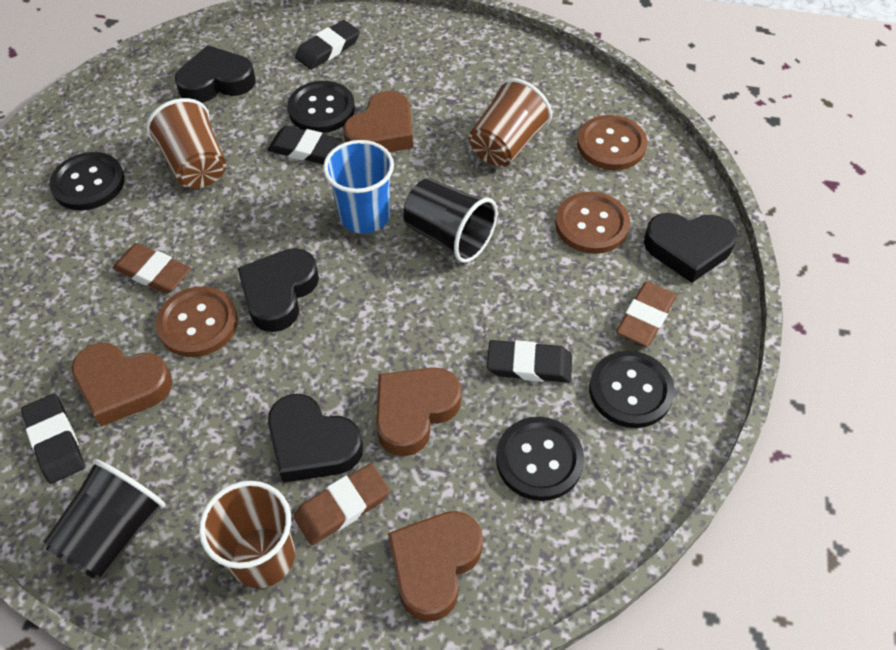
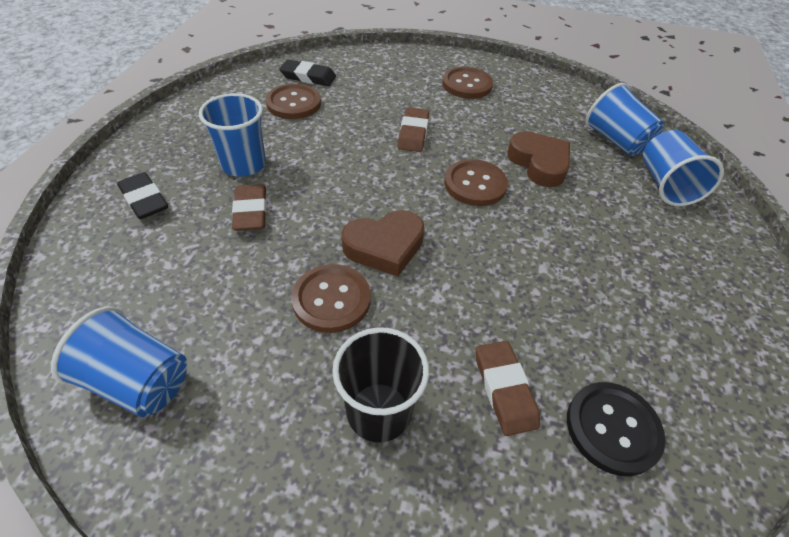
black button: 4 -> 1
black cup: 2 -> 1
black eraser: 4 -> 2
black heart: 4 -> 0
blue cup: 1 -> 4
brown button: 3 -> 4
brown cup: 3 -> 0
brown heart: 4 -> 2

